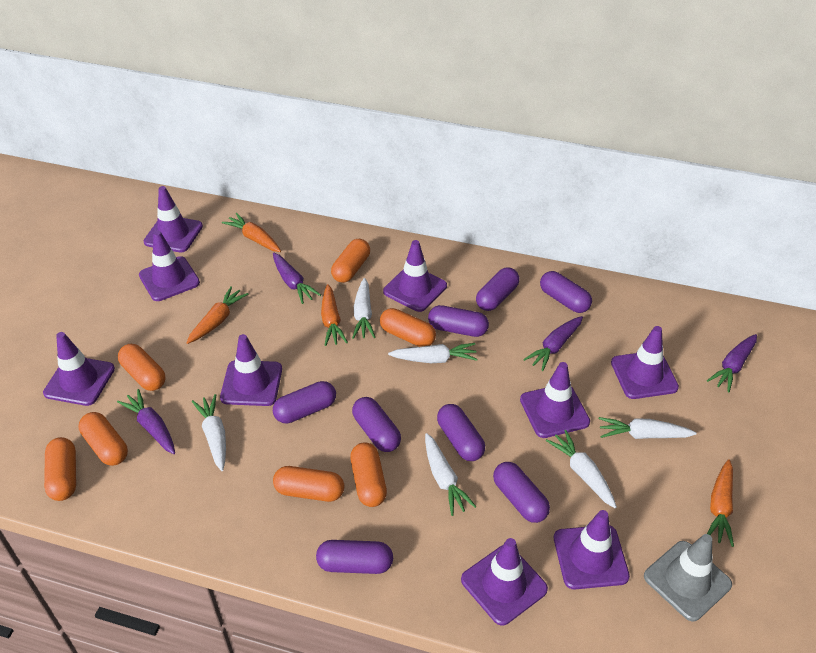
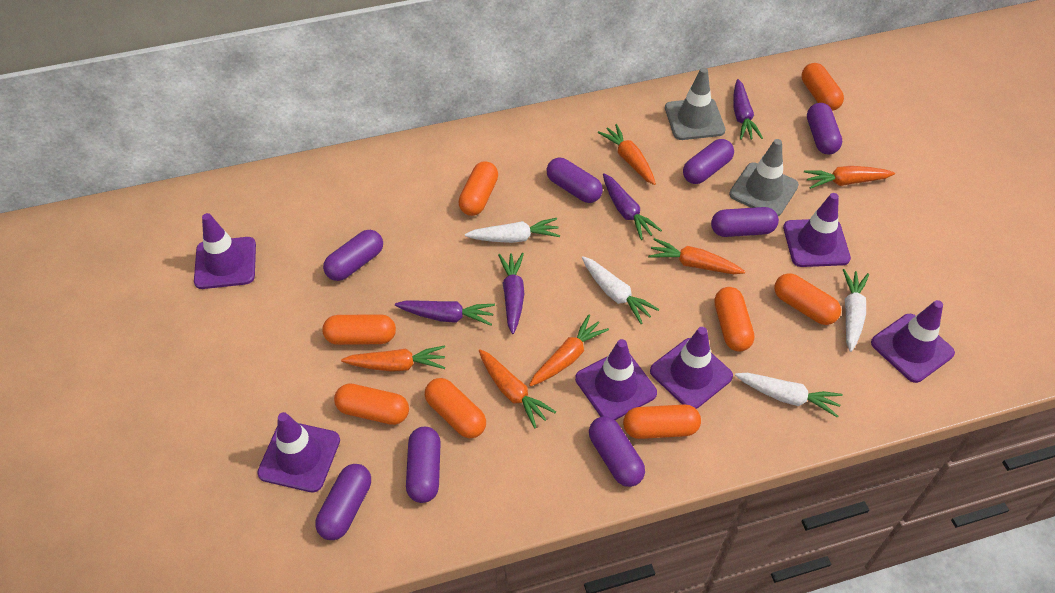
grey traffic cone: 1 -> 2
orange capsule: 7 -> 8
orange carrot: 4 -> 6
purple traffic cone: 9 -> 6
white carrot: 6 -> 4

